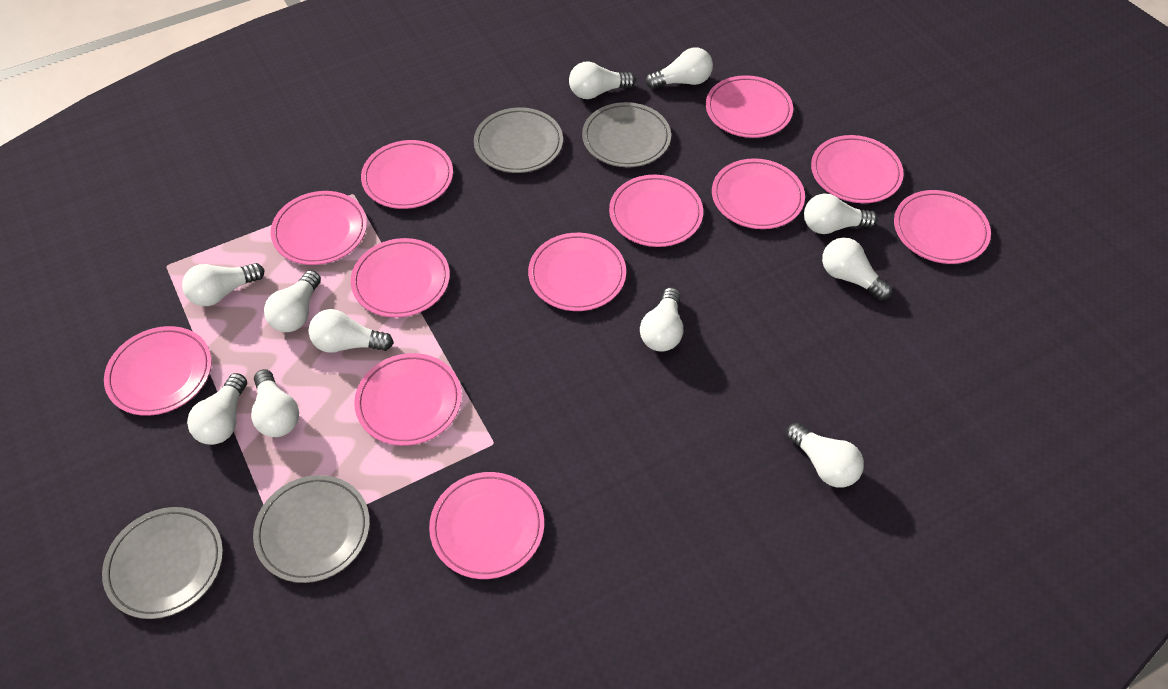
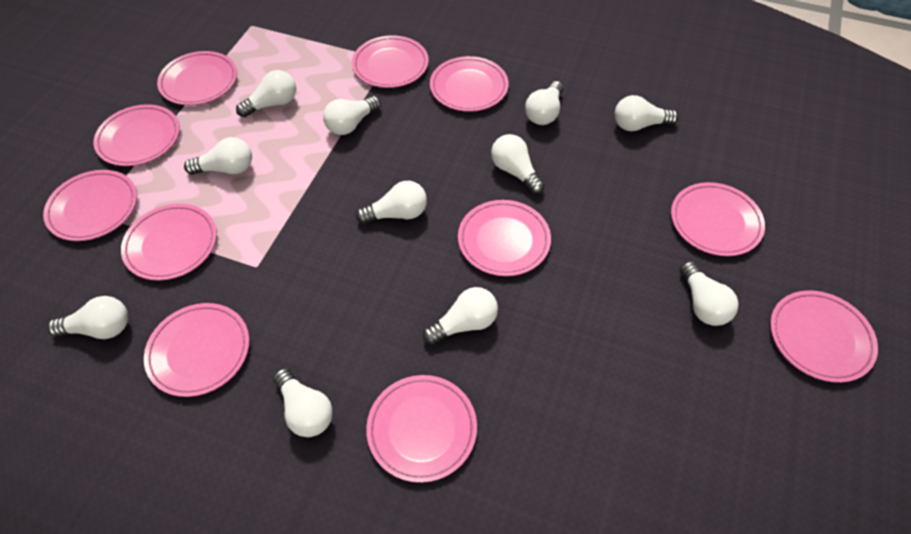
grey plate: 4 -> 0
pink plate: 12 -> 11

